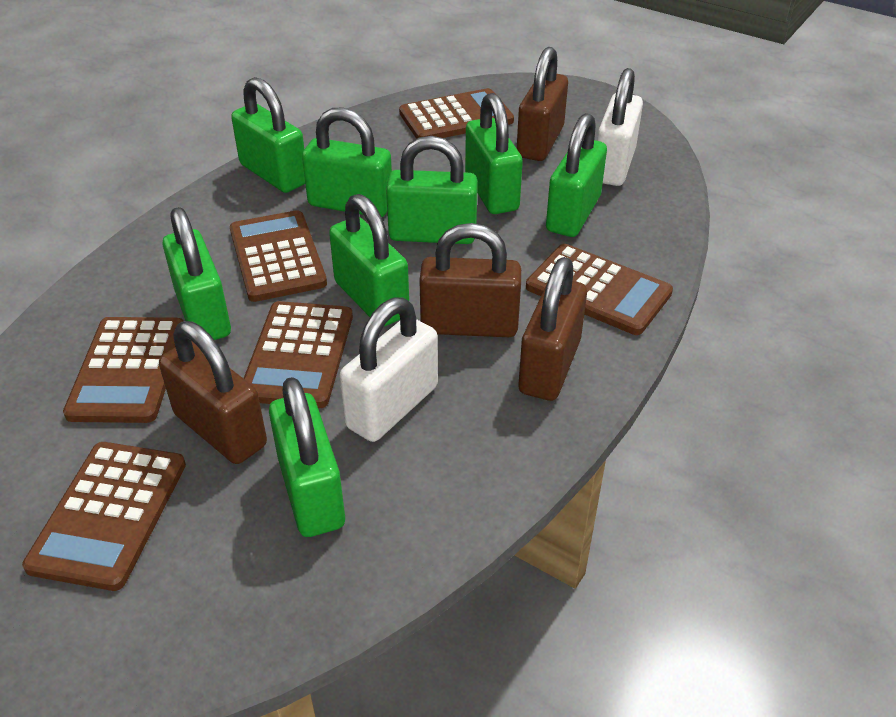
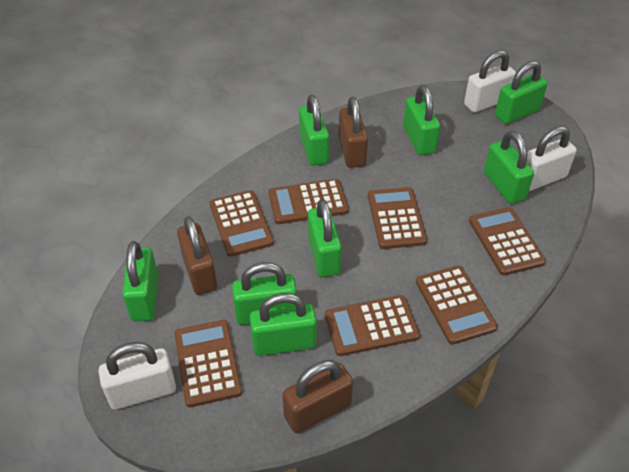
brown calculator: 6 -> 7
brown padlock: 4 -> 3
white padlock: 2 -> 3

